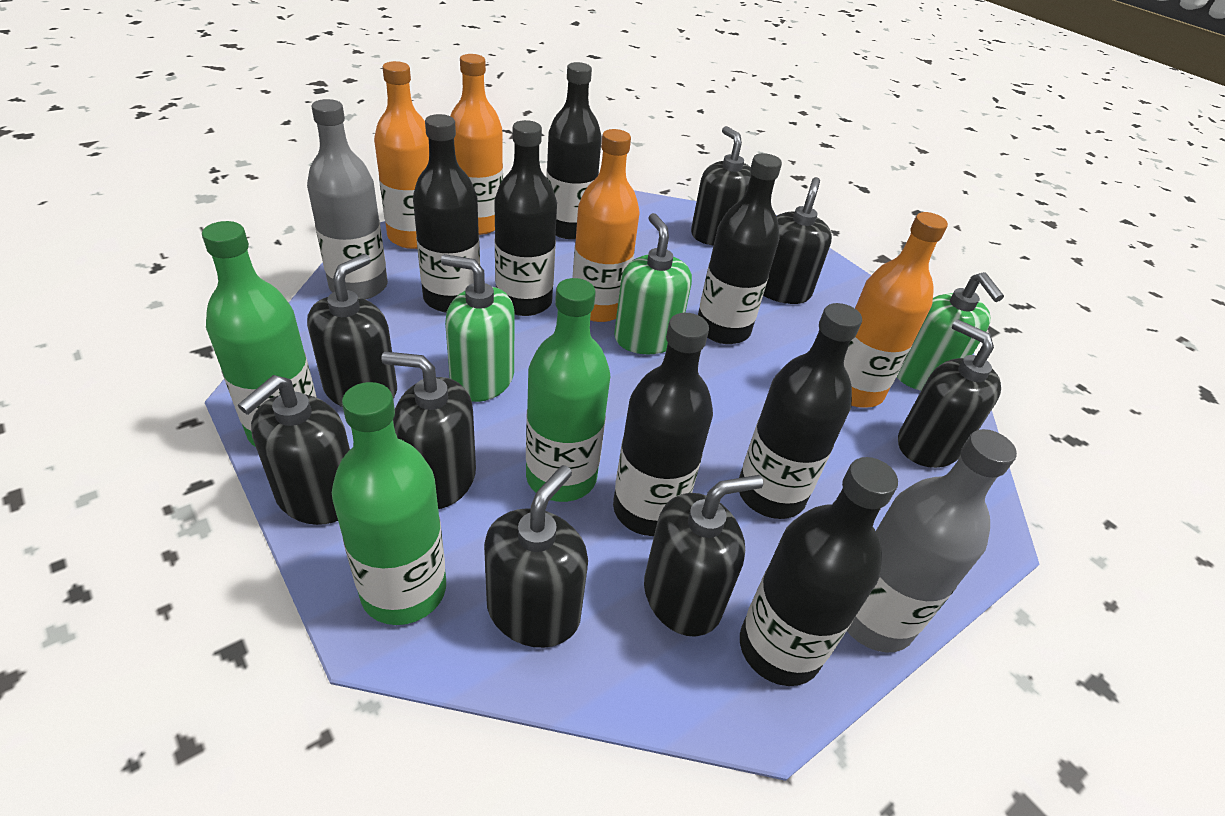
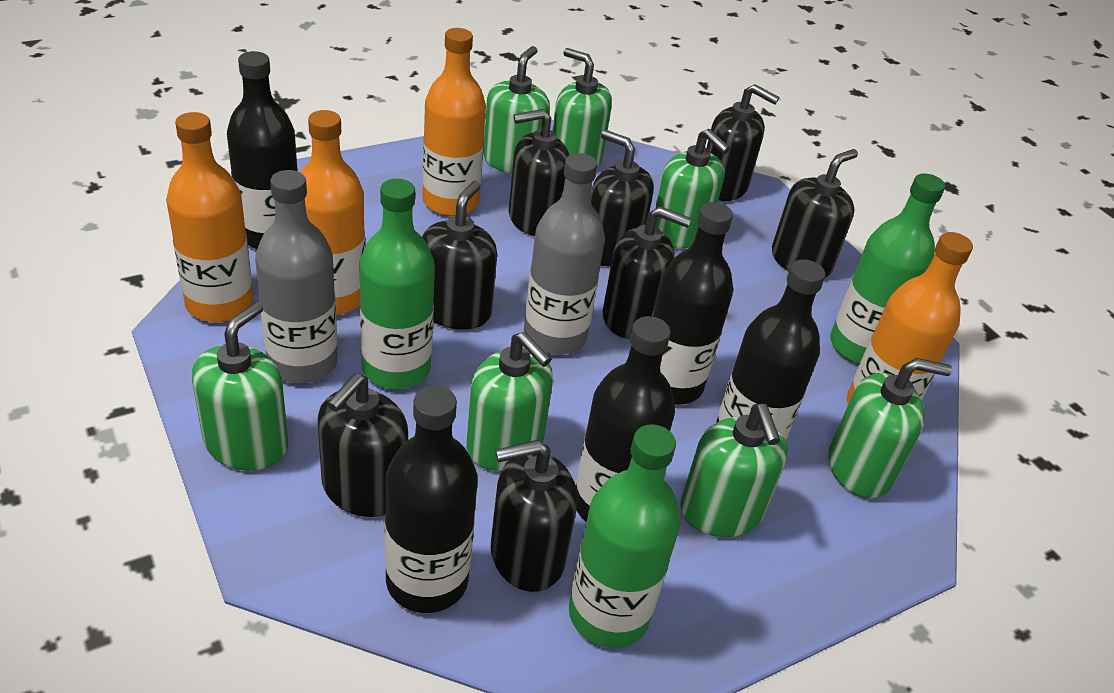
black bottle: 7 -> 5
green soap dispenser: 3 -> 7

